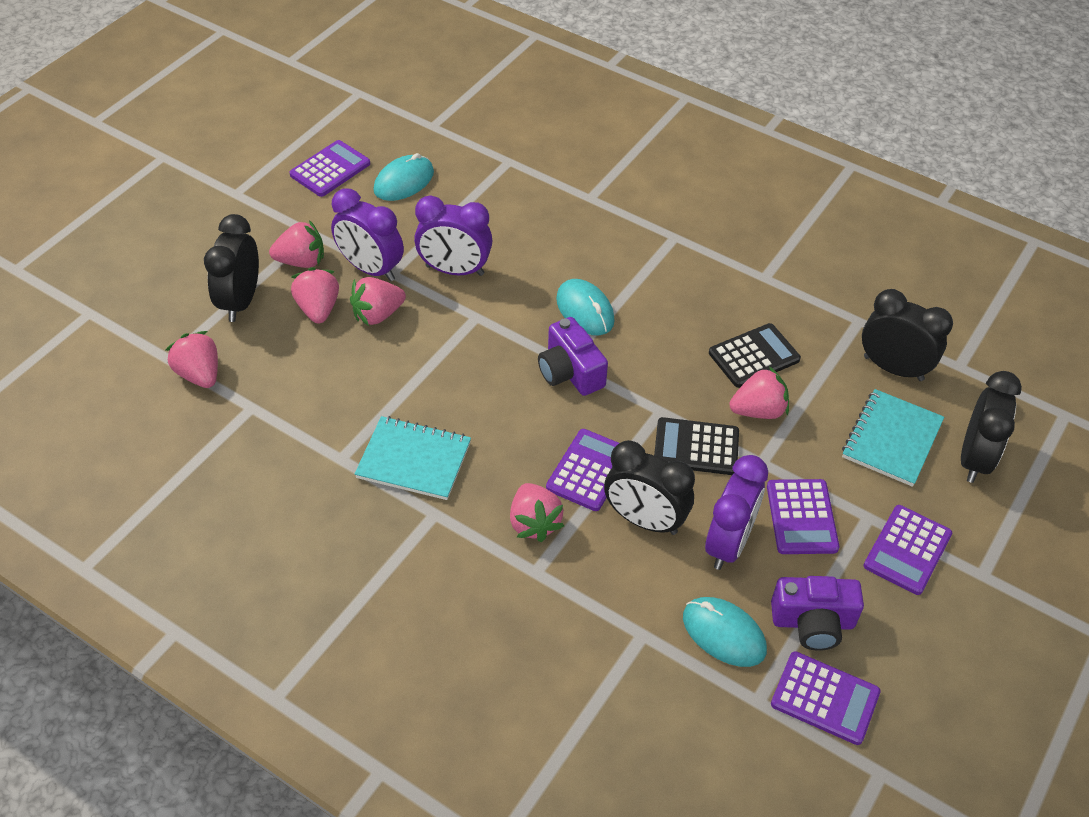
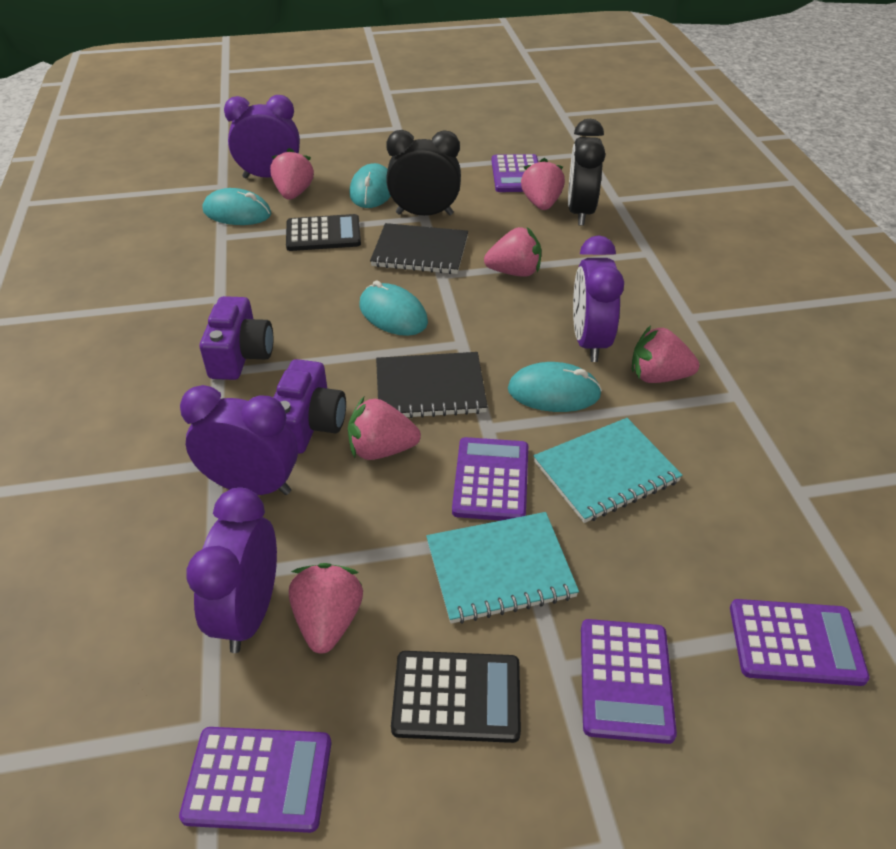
black clock: 4 -> 2
black notebook: 0 -> 2
purple clock: 3 -> 4
turquoise mouse: 3 -> 4

